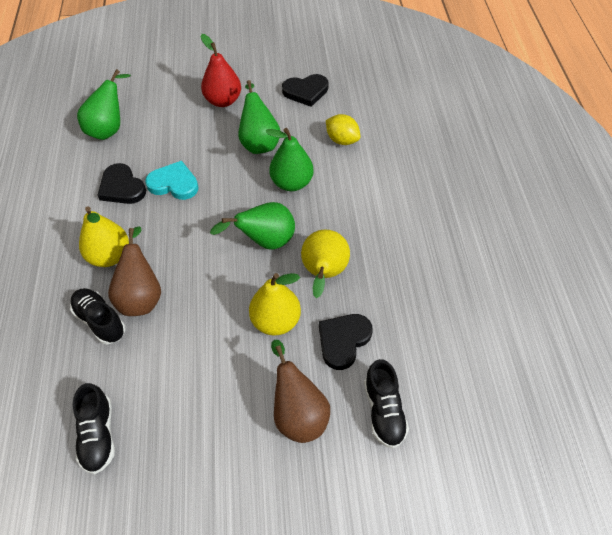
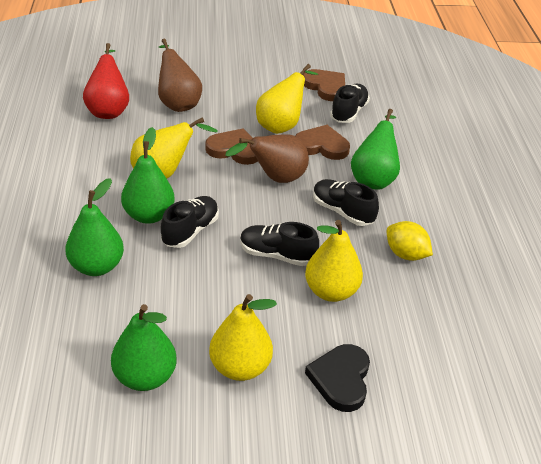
black heart: 3 -> 1
black shoe: 3 -> 4
brown heart: 0 -> 3
turquoise heart: 1 -> 0
yellow pear: 3 -> 4

